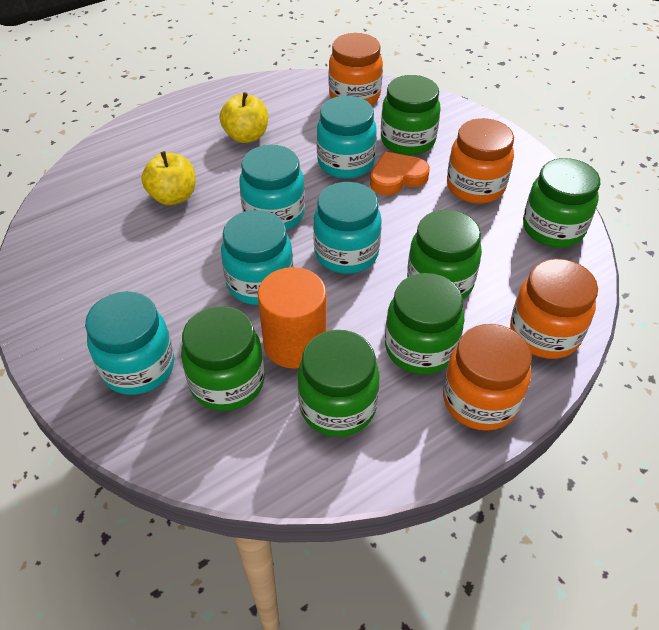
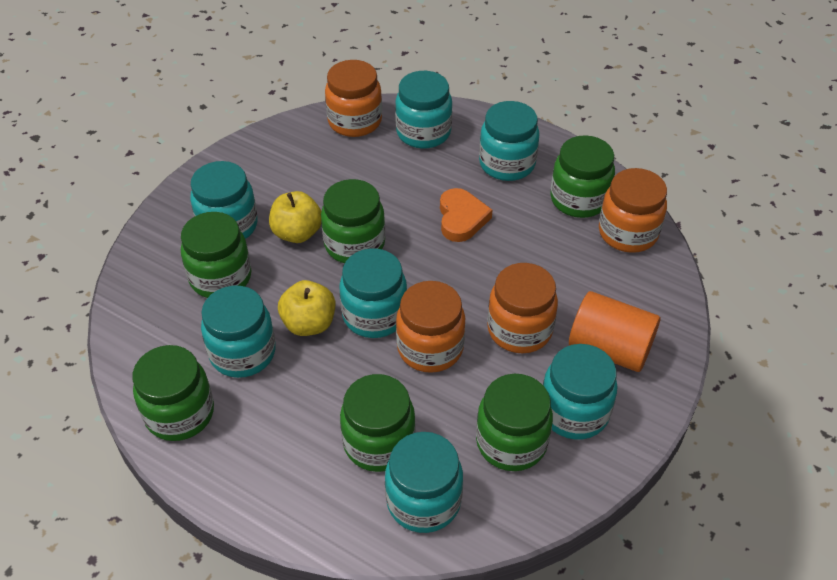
turquoise jar: 5 -> 7

